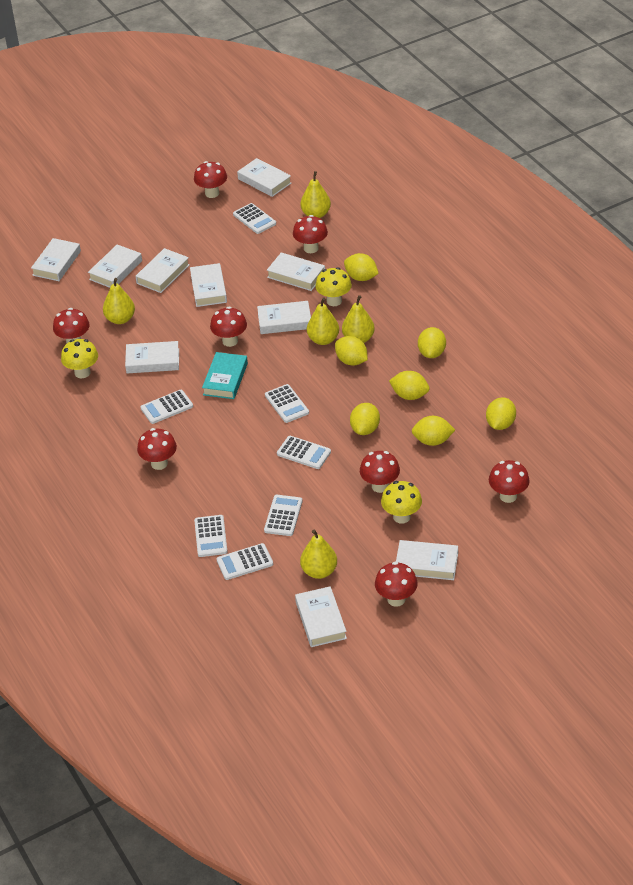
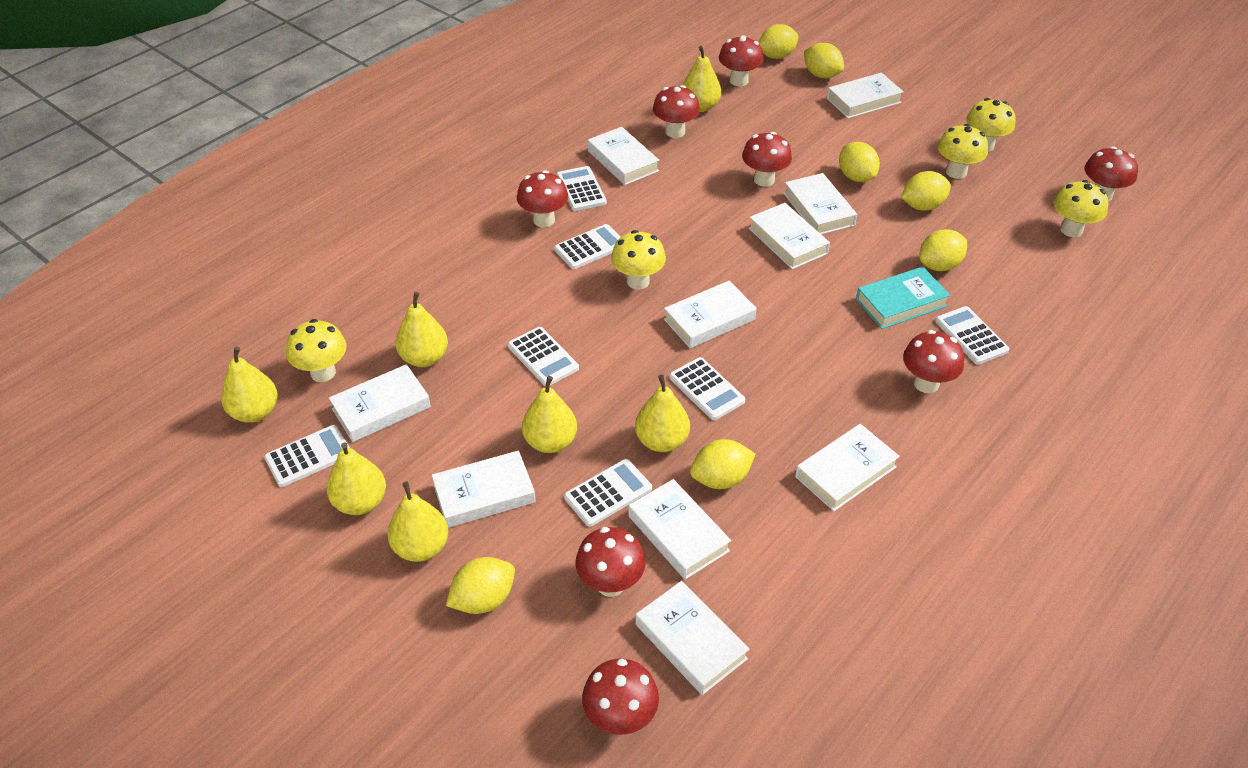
yellow mushroom: 3 -> 5
yellow pear: 5 -> 7

